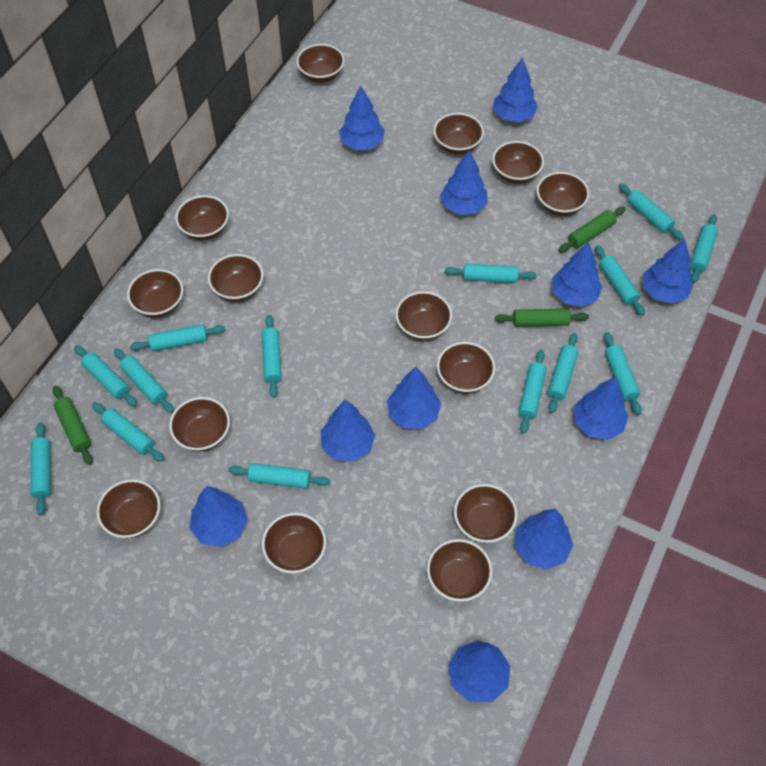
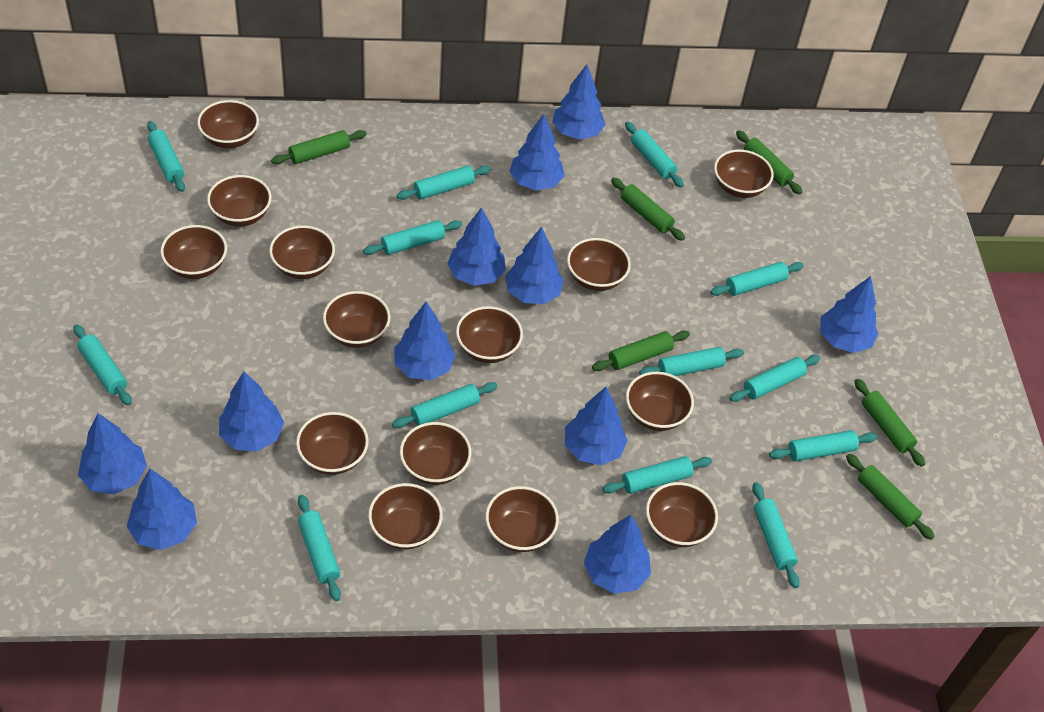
green rolling pin: 3 -> 6
turquoise rolling pin: 14 -> 13

